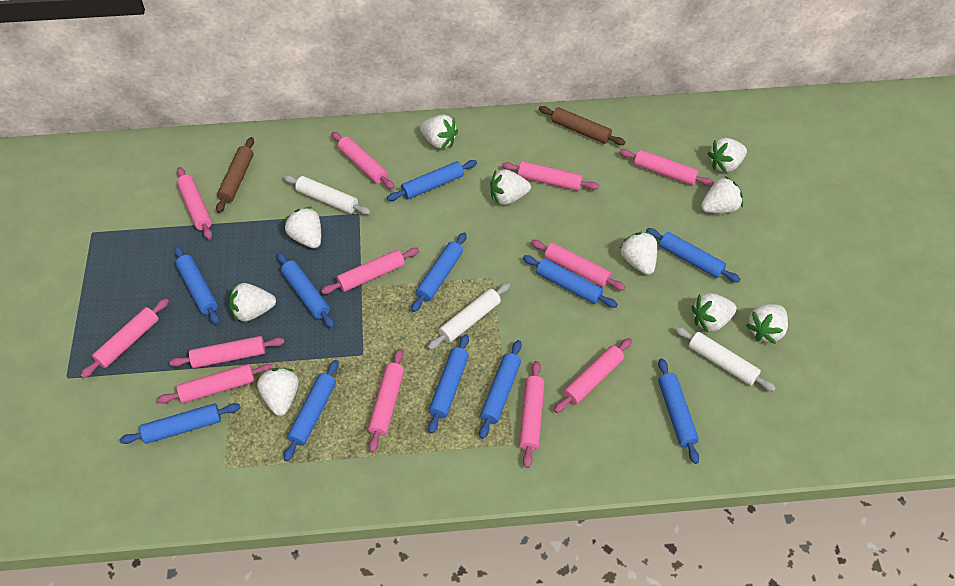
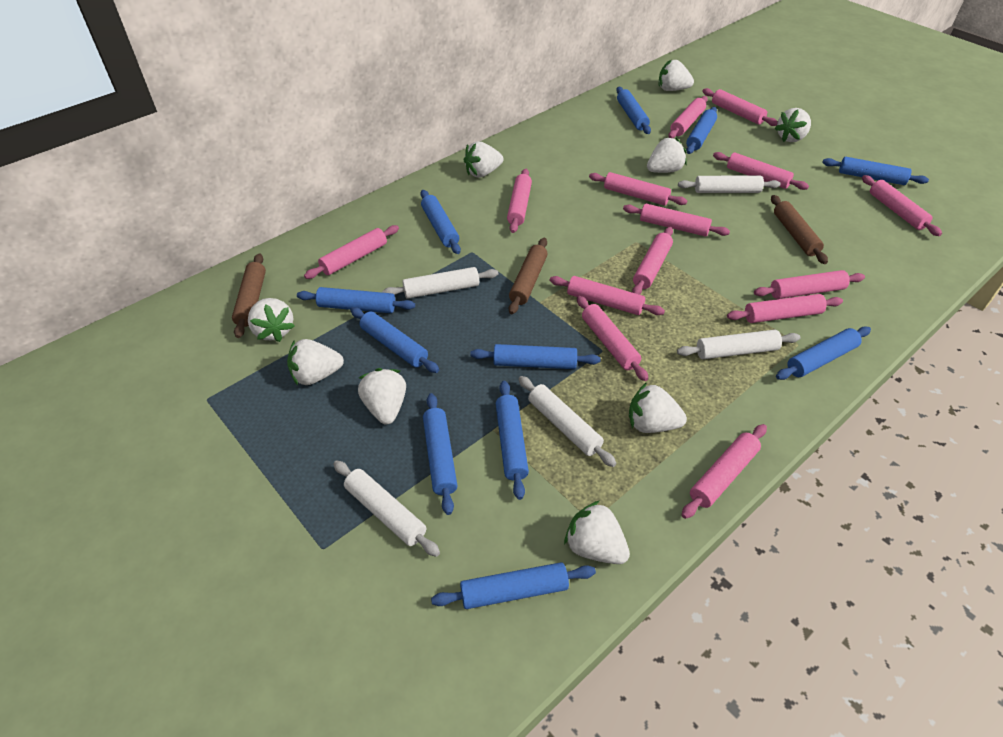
brown rolling pin: 2 -> 3
pink rolling pin: 12 -> 14
white rolling pin: 3 -> 5
white strawberry: 10 -> 9

